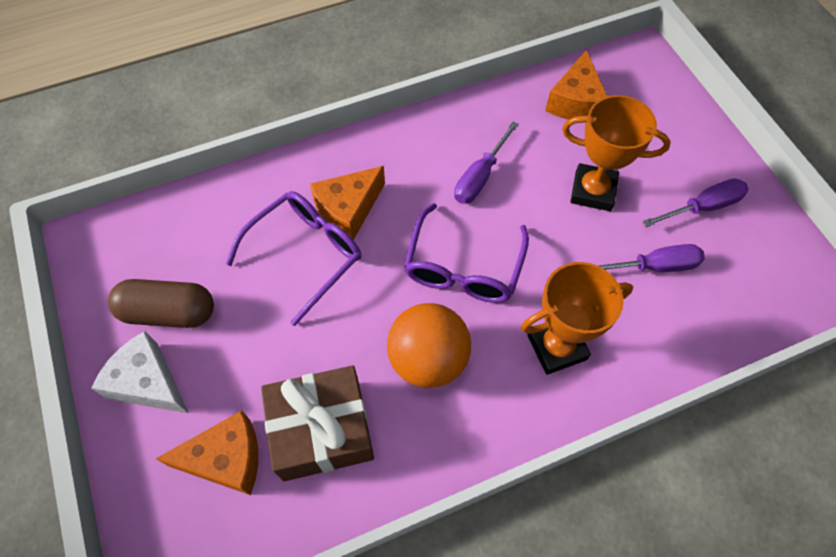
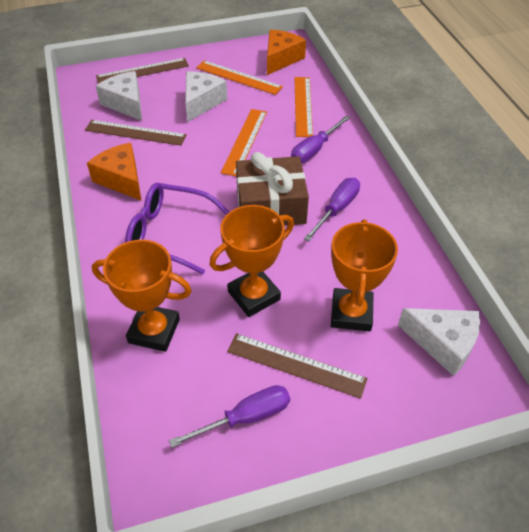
brown capsule: 1 -> 0
brown ruler: 0 -> 3
orange ball: 1 -> 0
orange cheese: 3 -> 2
orange ruler: 0 -> 3
orange trophy: 2 -> 3
purple glasses: 2 -> 1
white cheese: 1 -> 3

